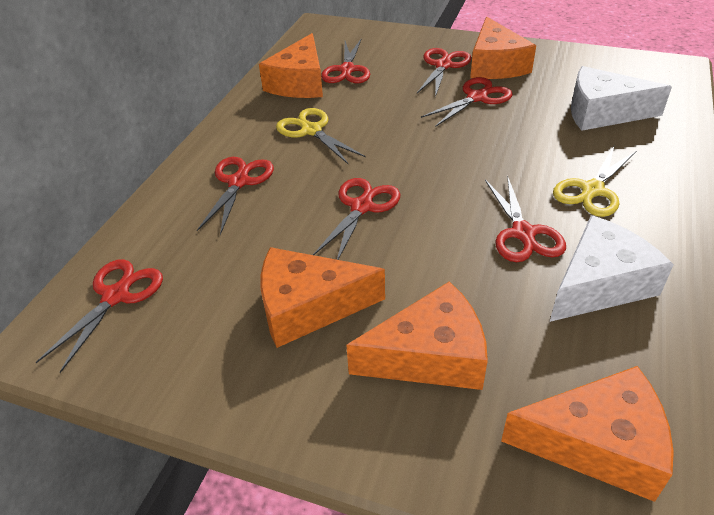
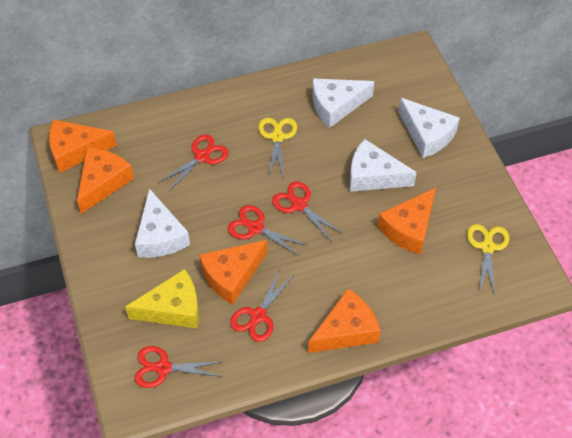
red scissors: 7 -> 5
white cheese: 2 -> 4
yellow cheese: 0 -> 1

